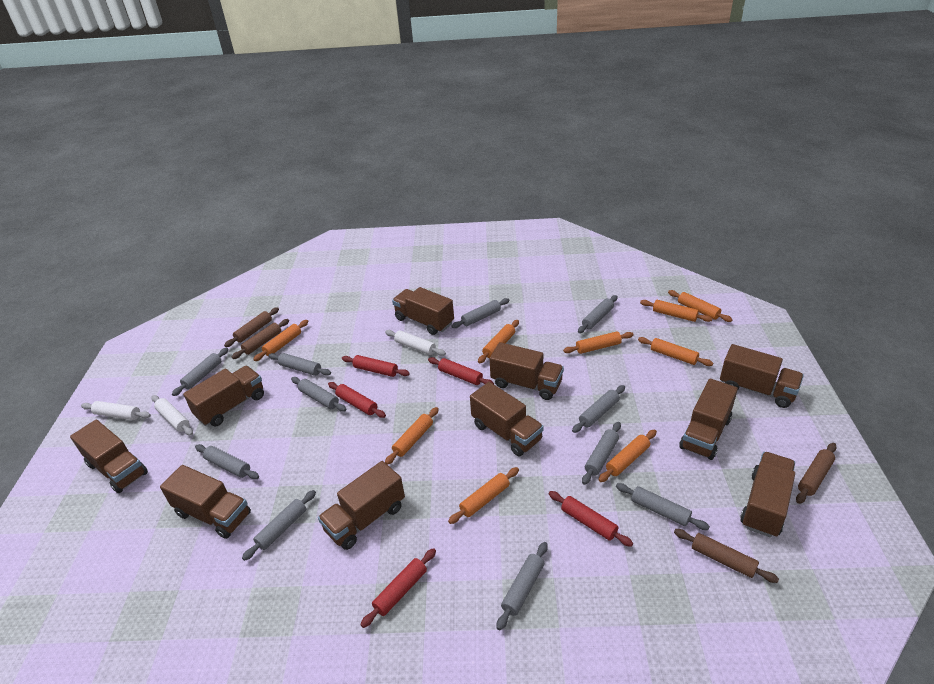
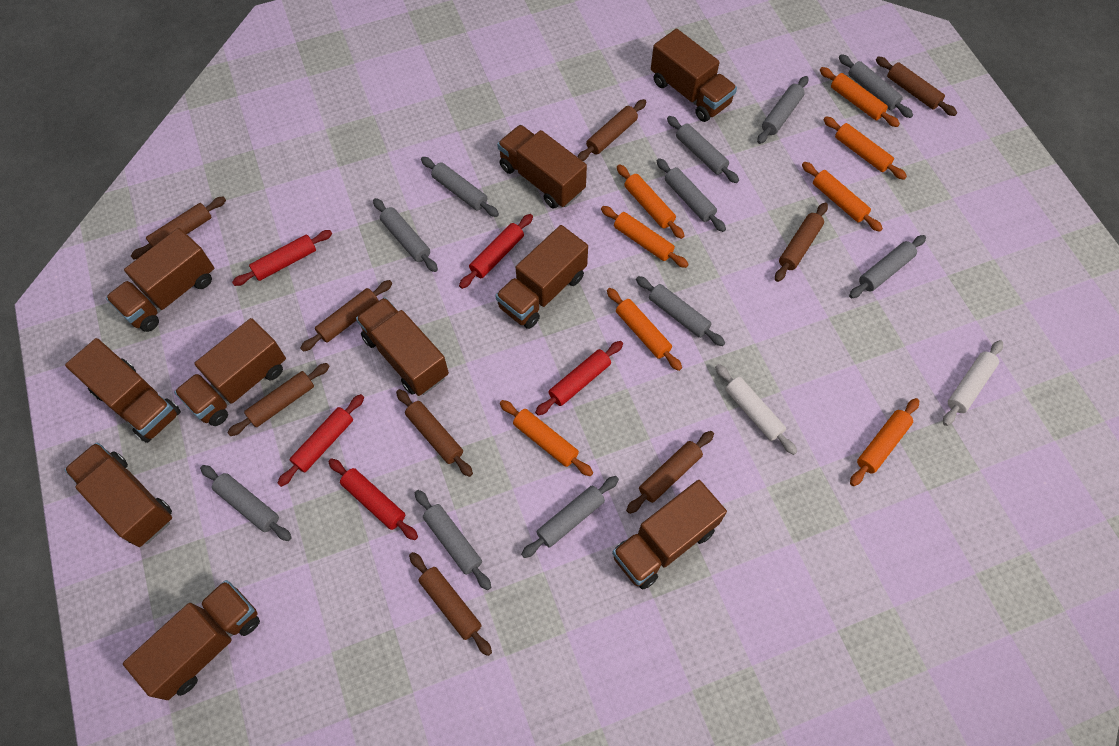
brown rolling pin: 4 -> 9
orange rolling pin: 9 -> 8
white rolling pin: 3 -> 2

